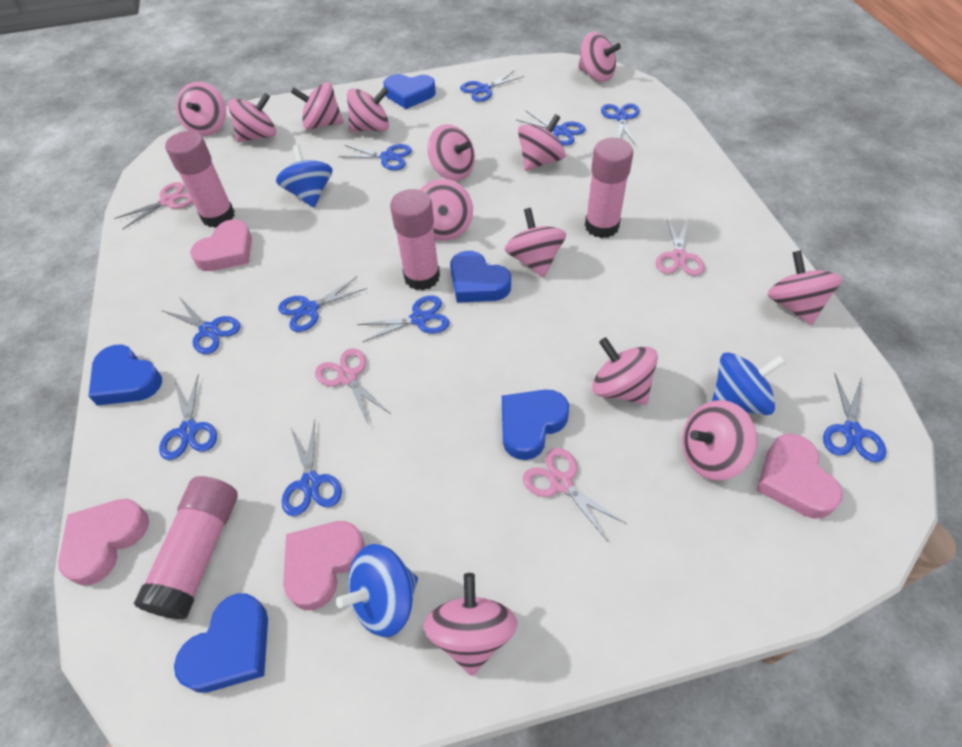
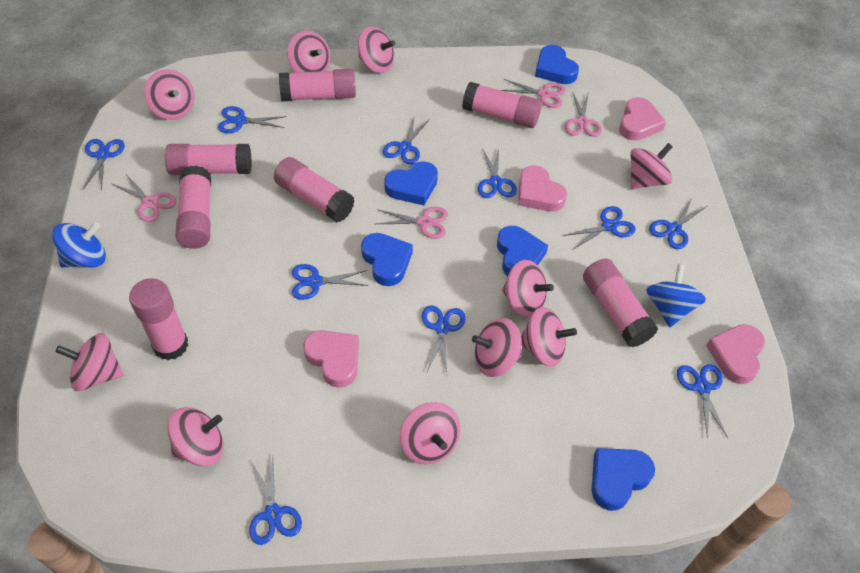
blue spinning top: 3 -> 2
pink glue stick: 4 -> 7
pink spinning top: 13 -> 10

